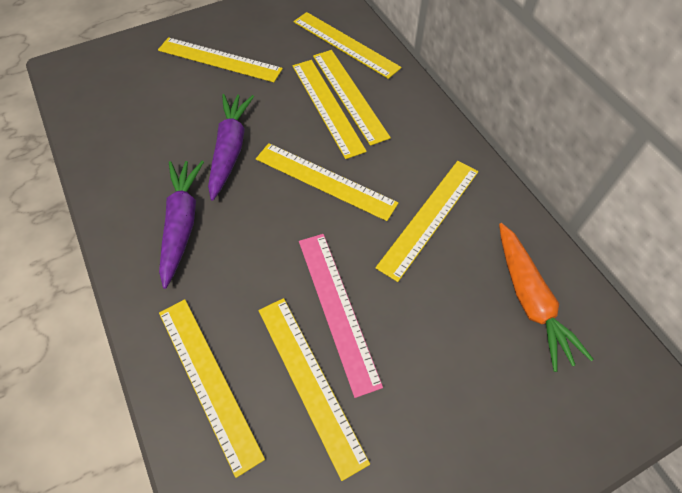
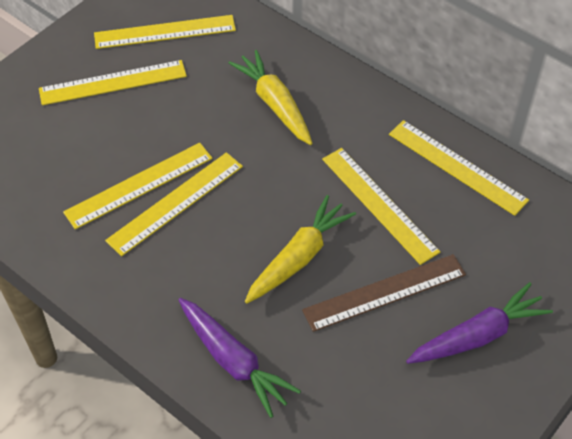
brown ruler: 0 -> 1
orange carrot: 1 -> 0
pink ruler: 1 -> 0
yellow carrot: 0 -> 2
yellow ruler: 8 -> 6

